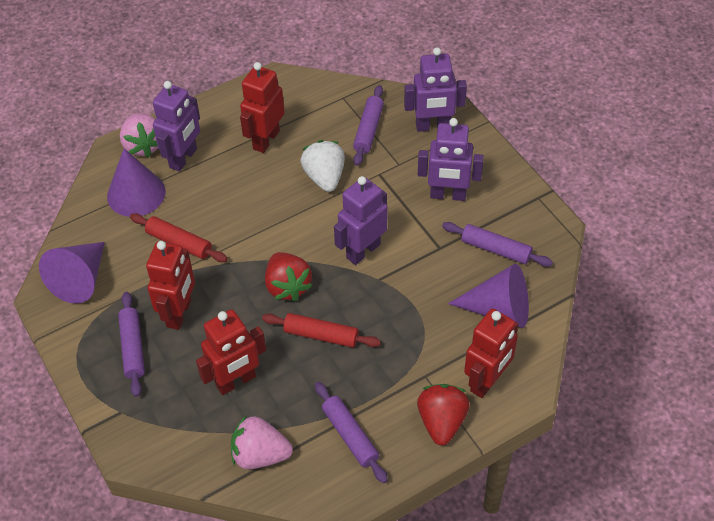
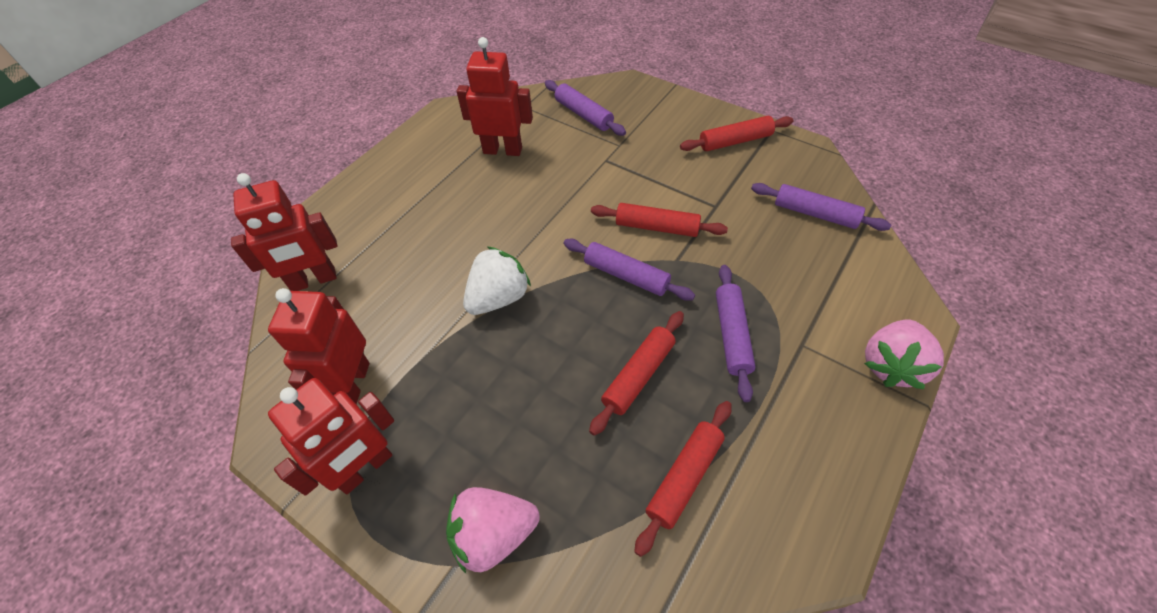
purple cone: 3 -> 0
purple robot: 4 -> 0
red rolling pin: 2 -> 4
red strawberry: 2 -> 0

